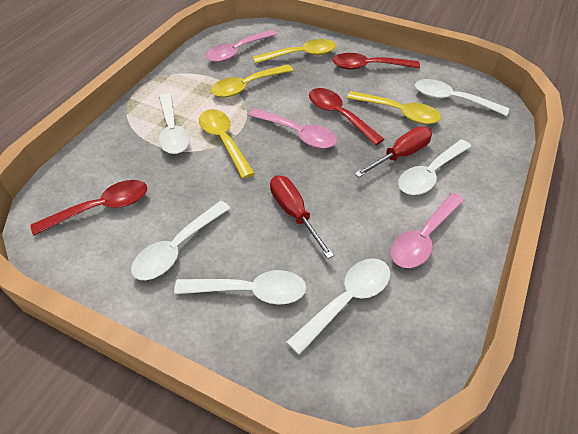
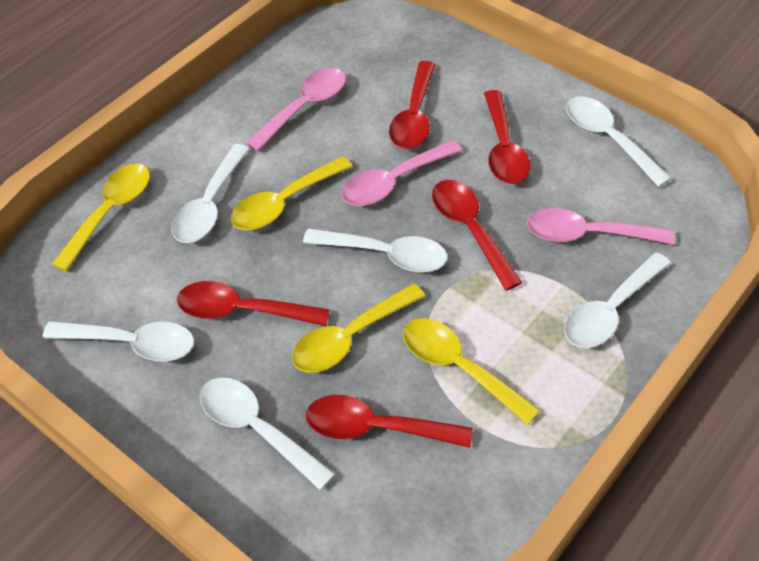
red screwdriver: 2 -> 0
red spoon: 3 -> 5

